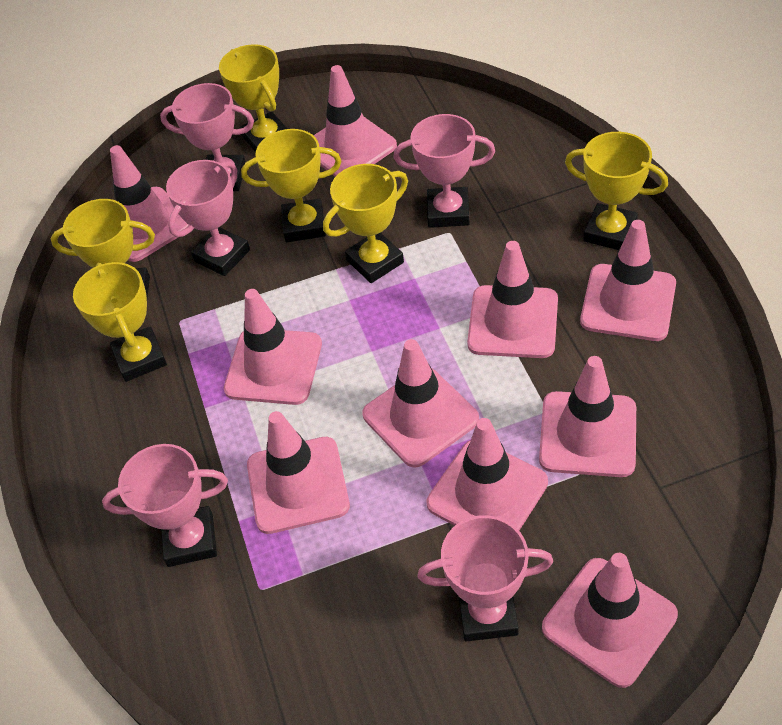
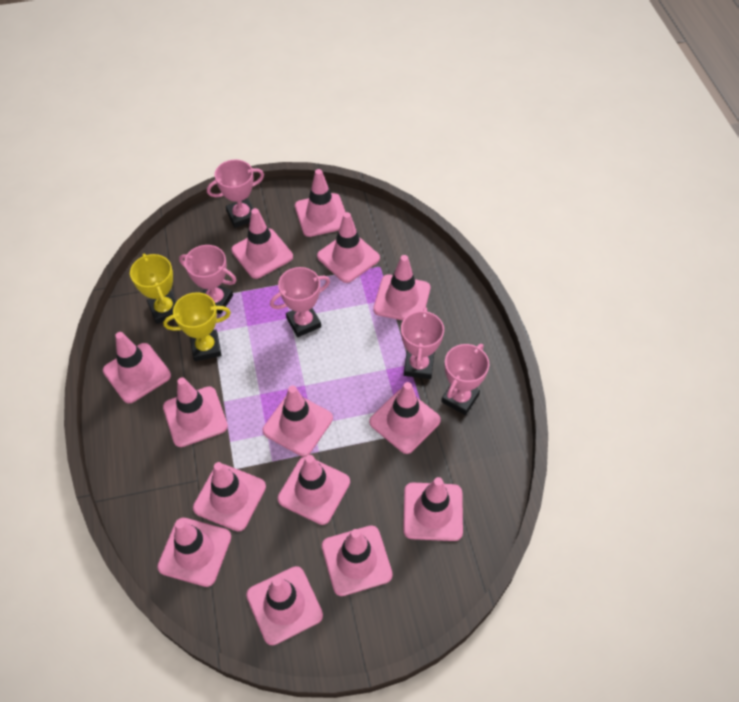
pink traffic cone: 10 -> 14
yellow trophy: 6 -> 2

